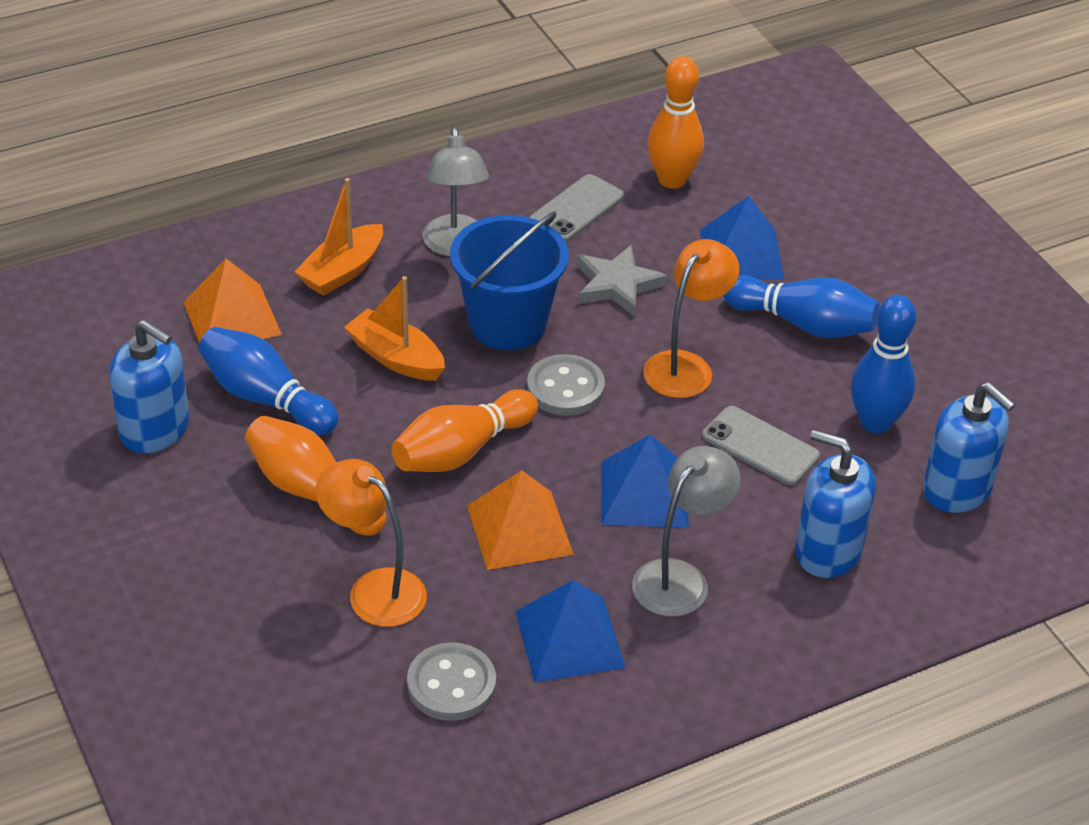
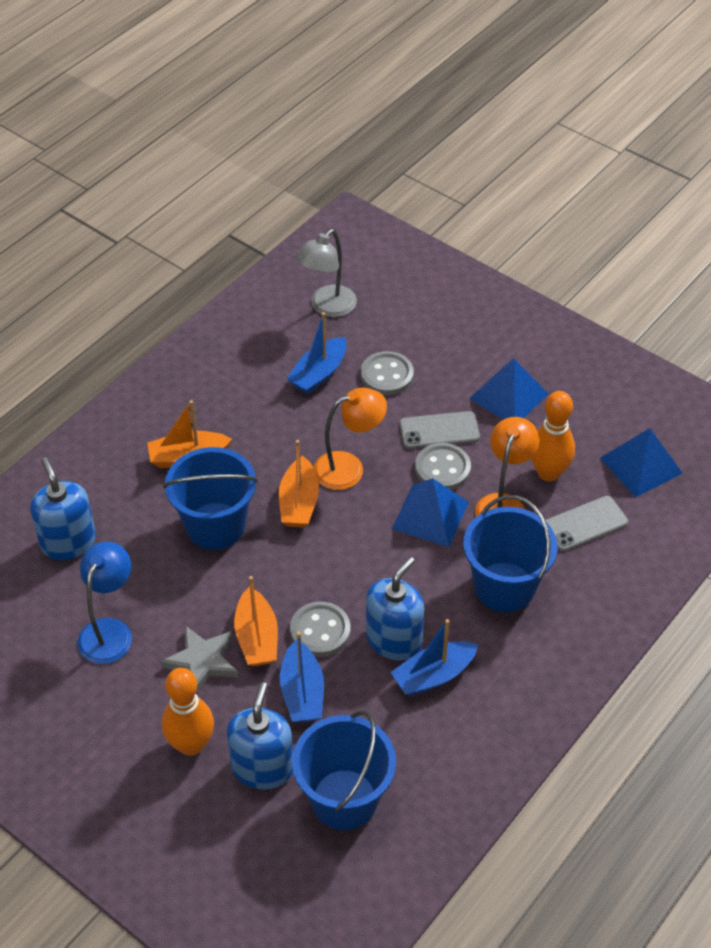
blue boat: 0 -> 3
blue bowling pin: 3 -> 0
blue bucket: 1 -> 3
blue lamp: 0 -> 1
grey button: 2 -> 3
grey lamp: 2 -> 1
orange boat: 2 -> 3
orange bowling pin: 3 -> 2
orange pyramid: 2 -> 0

